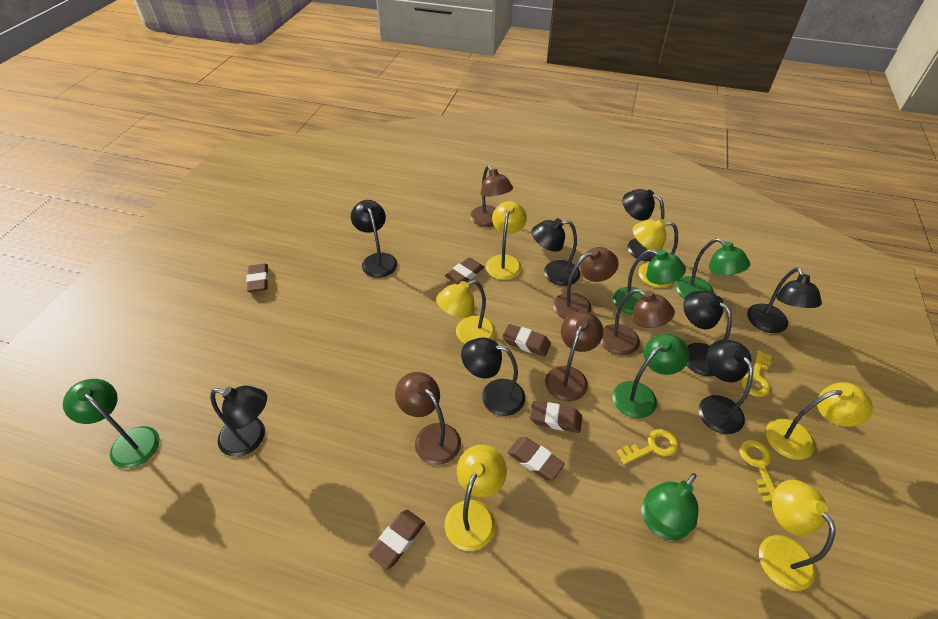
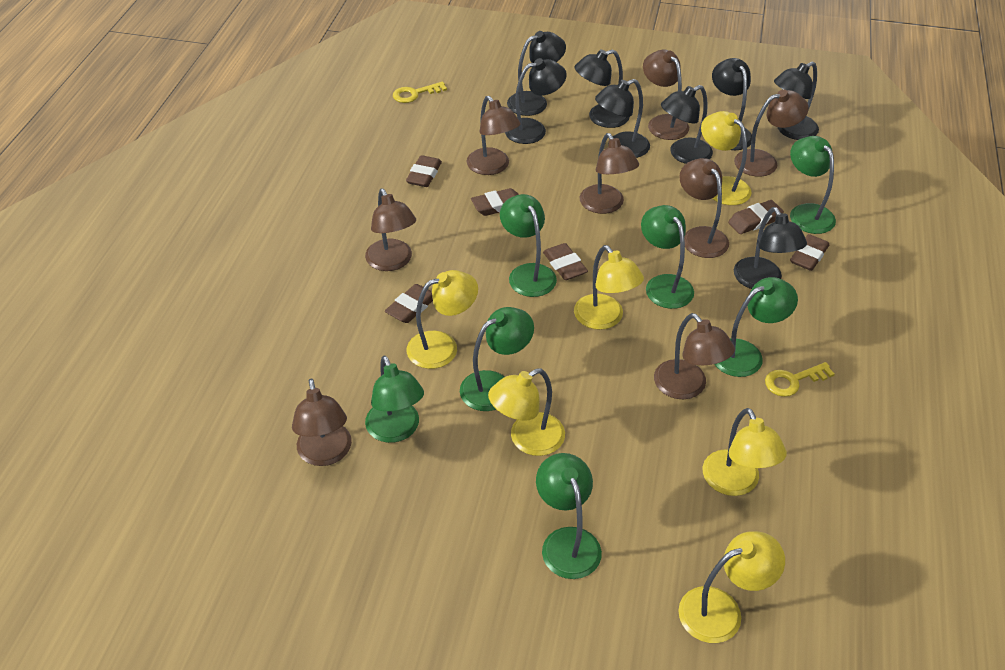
brown lamp: 5 -> 8
green lamp: 5 -> 7
yellow key: 3 -> 2

